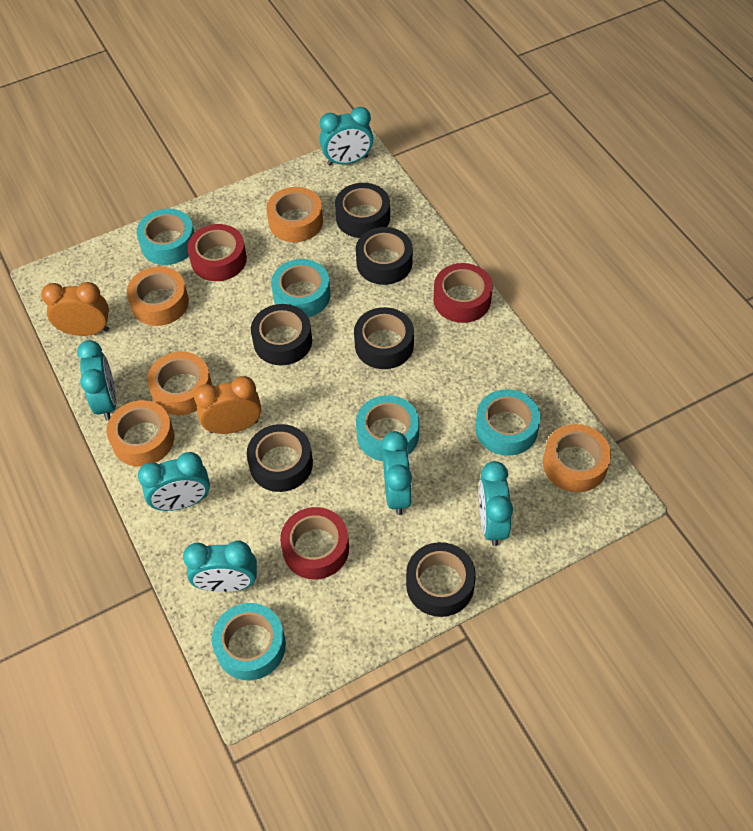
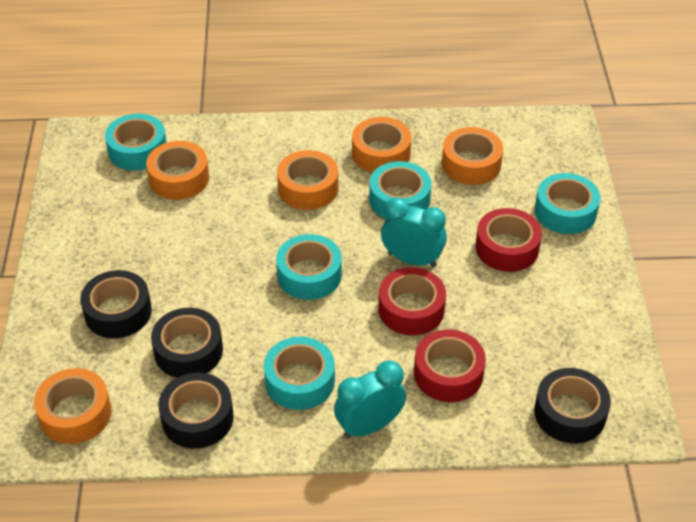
black tape: 6 -> 4
orange clock: 2 -> 0
turquoise clock: 6 -> 2

